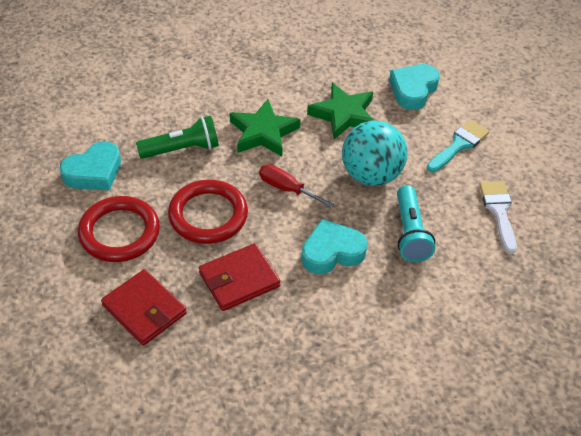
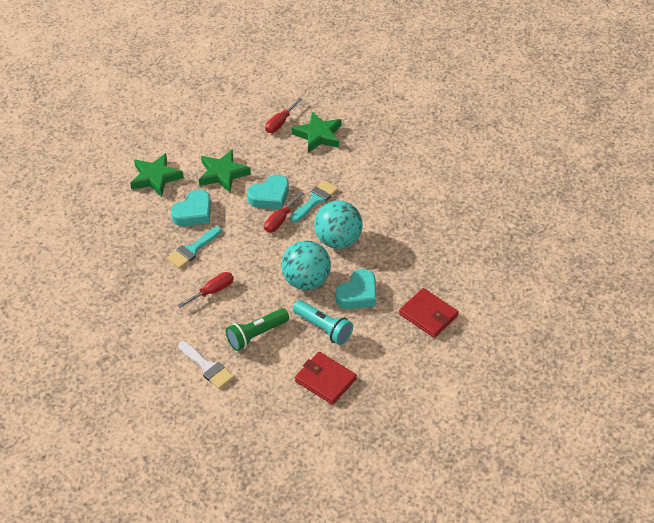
green star: 2 -> 3
red ring: 2 -> 0
red screwdriver: 1 -> 3
turquoise ball: 1 -> 2
turquoise brush: 1 -> 2

